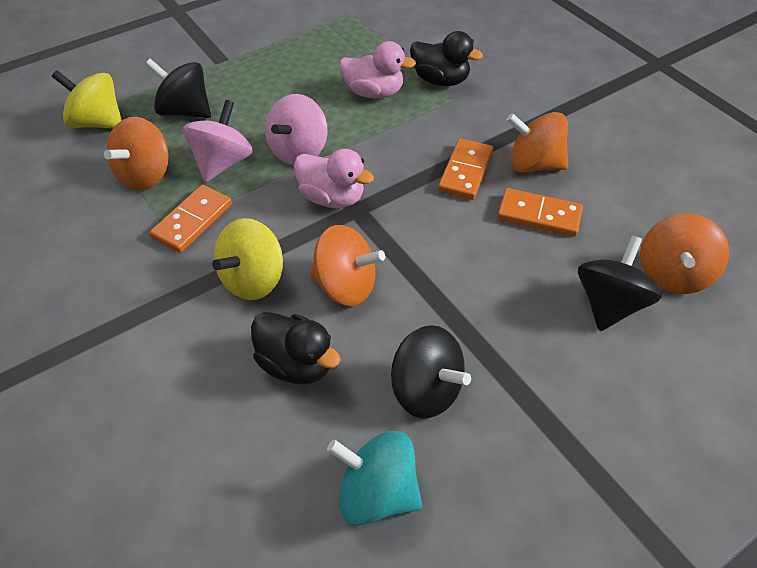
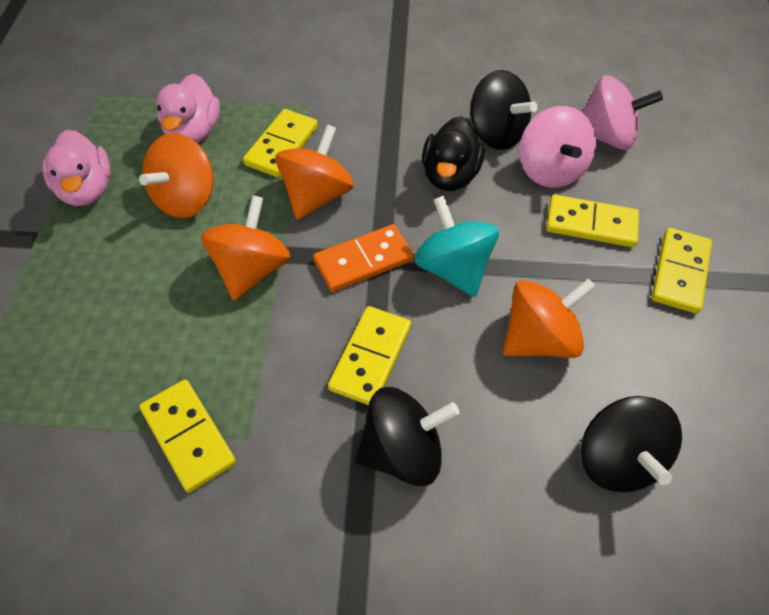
black duck: 2 -> 1
orange domino: 3 -> 1
yellow domino: 0 -> 5
yellow spinning top: 2 -> 0

